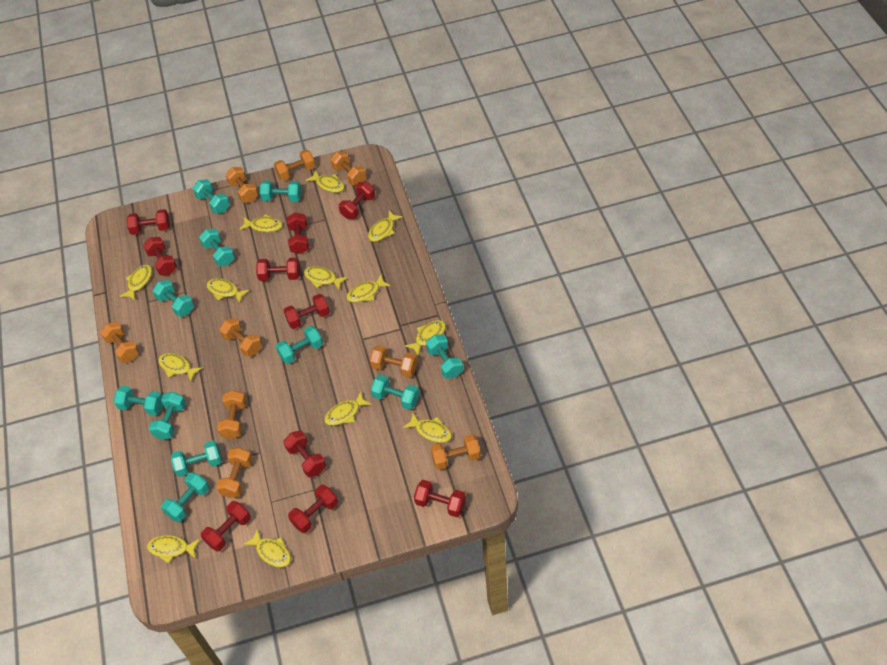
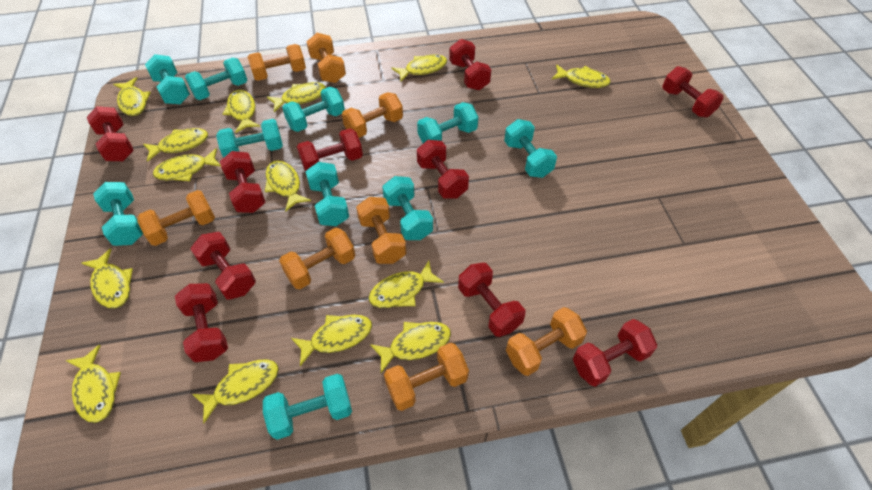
orange dumbbell: 9 -> 8
turquoise dumbbell: 11 -> 10
yellow fish: 13 -> 14

